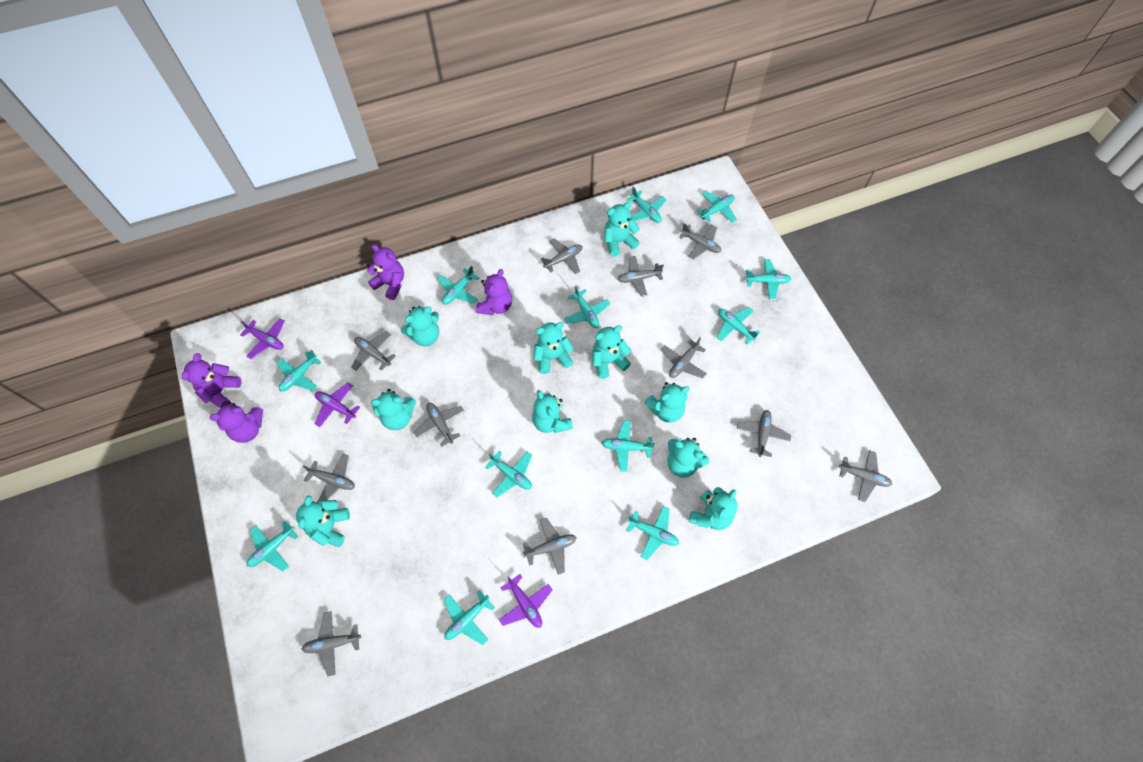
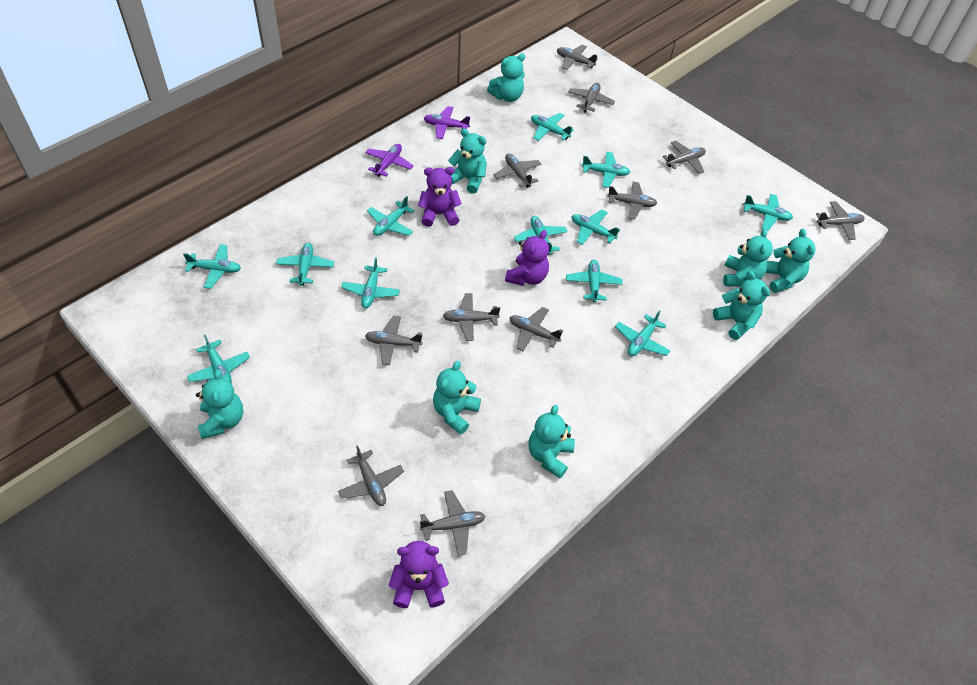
purple plane: 3 -> 2
purple teddy bear: 4 -> 3
turquoise teddy bear: 10 -> 8

